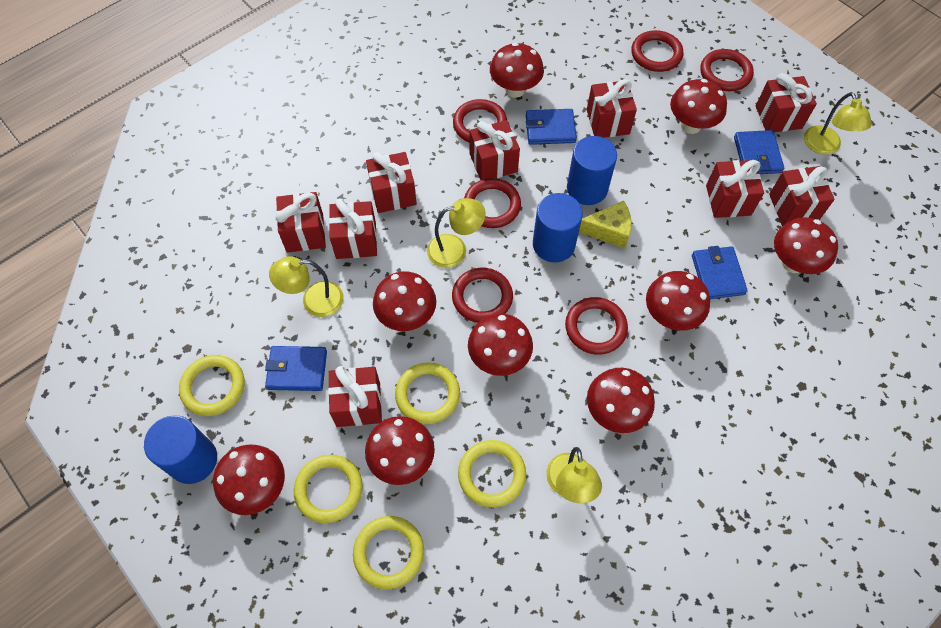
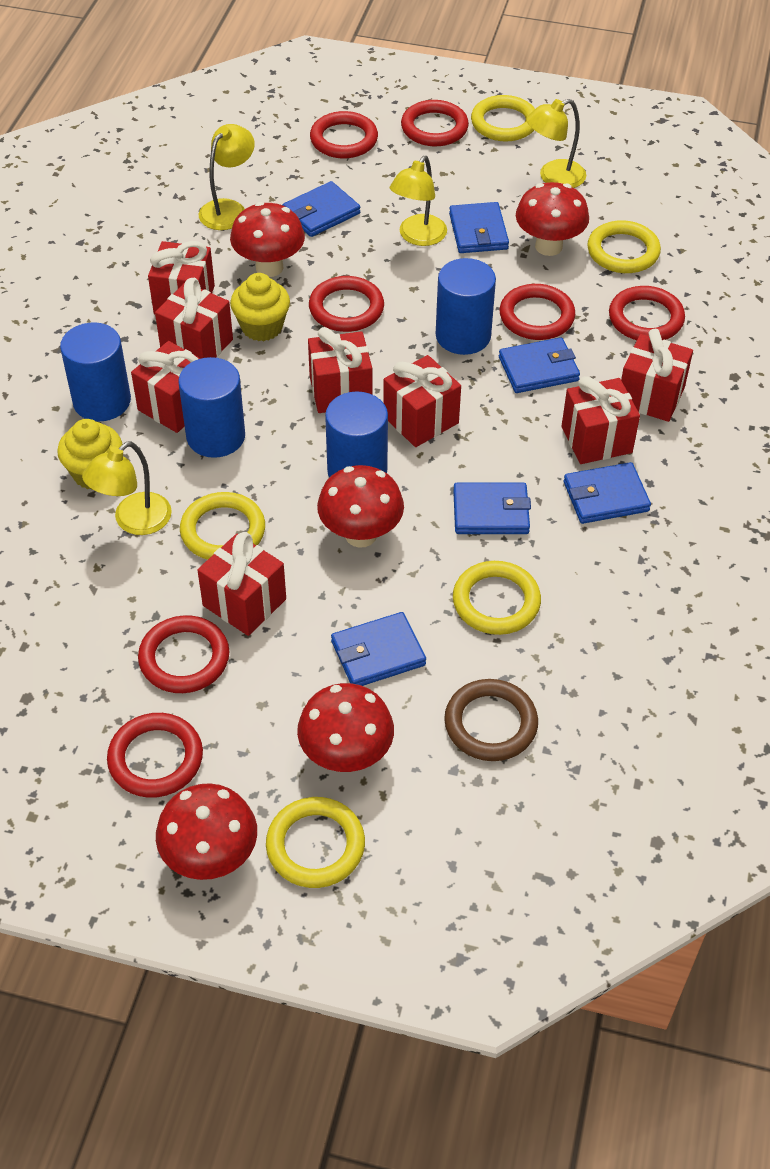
blue cylinder: 3 -> 4
blue wallet: 4 -> 6
brown ring: 0 -> 1
red gift: 9 -> 8
red mushroom: 9 -> 5
red ring: 6 -> 7
yellow cheese: 1 -> 0
yellow cupcake: 0 -> 2

